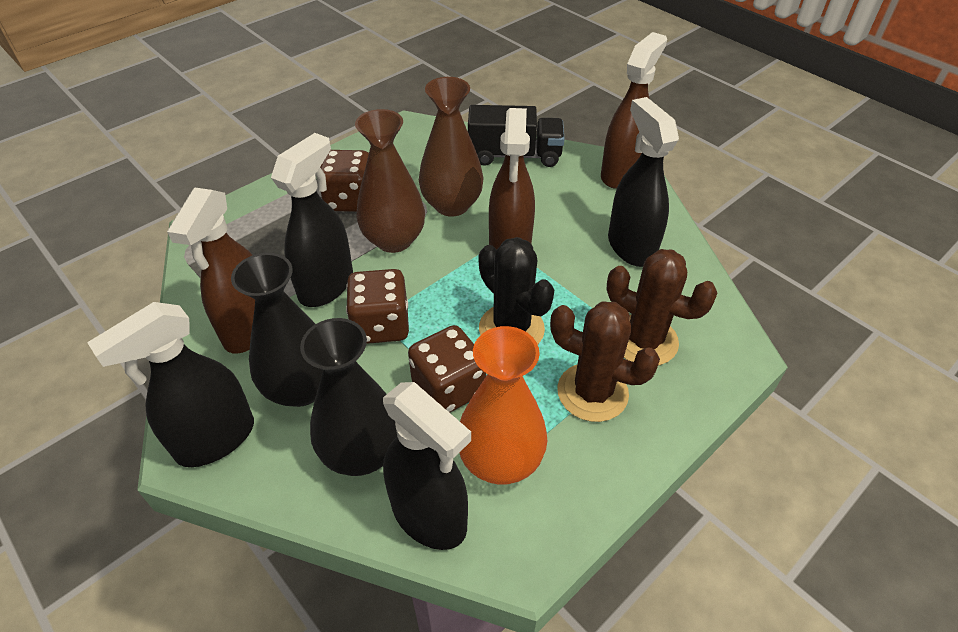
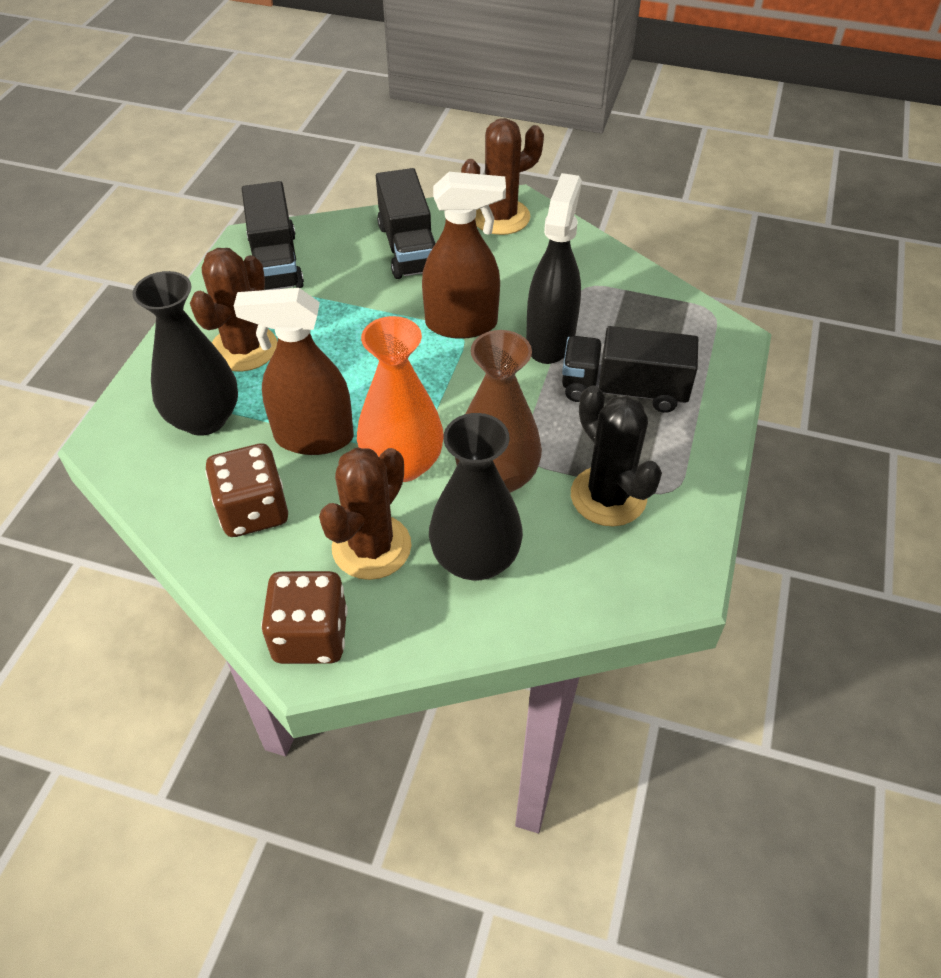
black spray bottle: 4 -> 1
black truck: 1 -> 3
brown cactus: 2 -> 3
brown dice: 3 -> 2
brown spray bottle: 3 -> 2
brown vase: 2 -> 1

